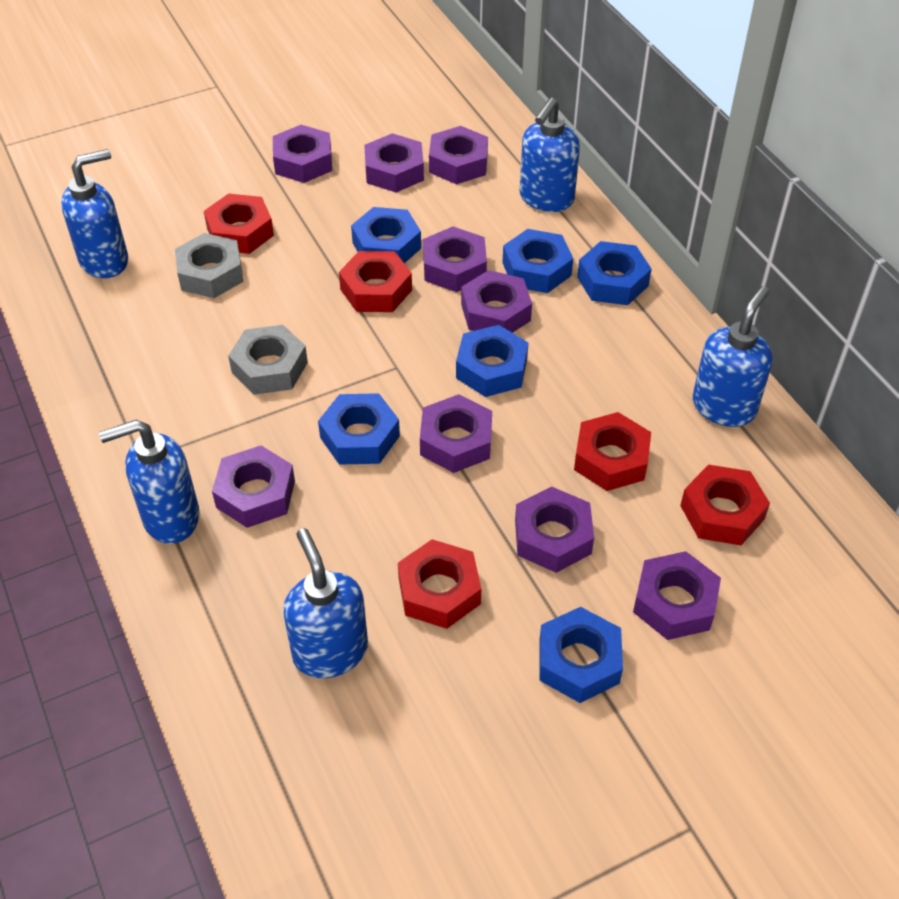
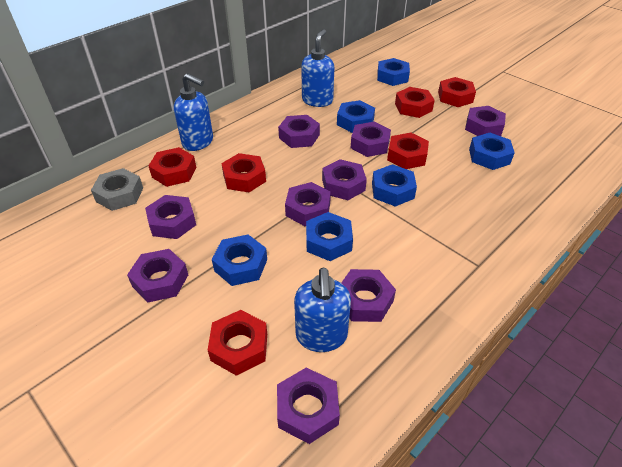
blue soap dispenser: 5 -> 3
grey nut: 2 -> 1
red nut: 5 -> 6

